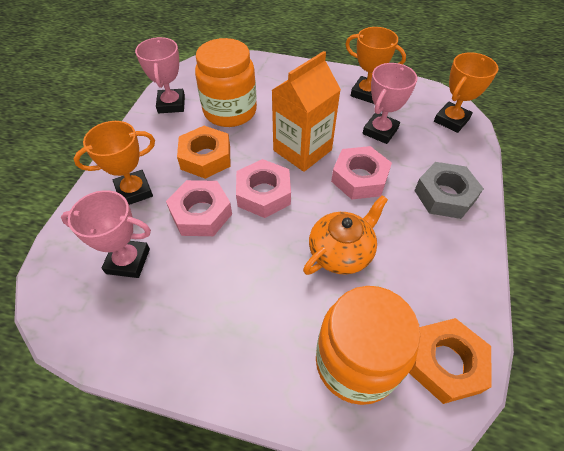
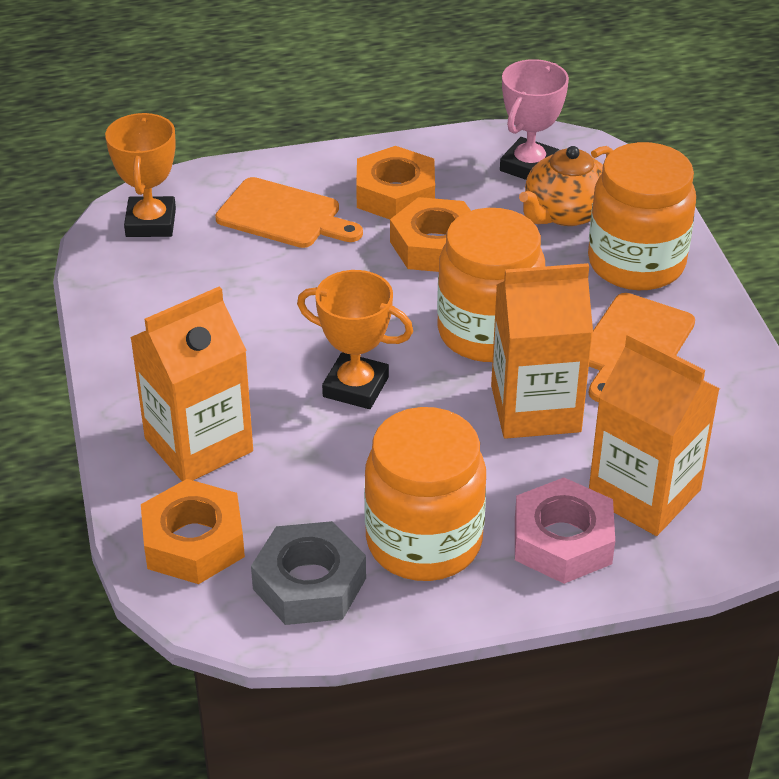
orange carton: 1 -> 3
orange cutting board: 0 -> 2
orange jar: 2 -> 3
orange nut: 2 -> 3
orange trophy: 3 -> 2
pink nut: 3 -> 1
pink trophy: 3 -> 1

